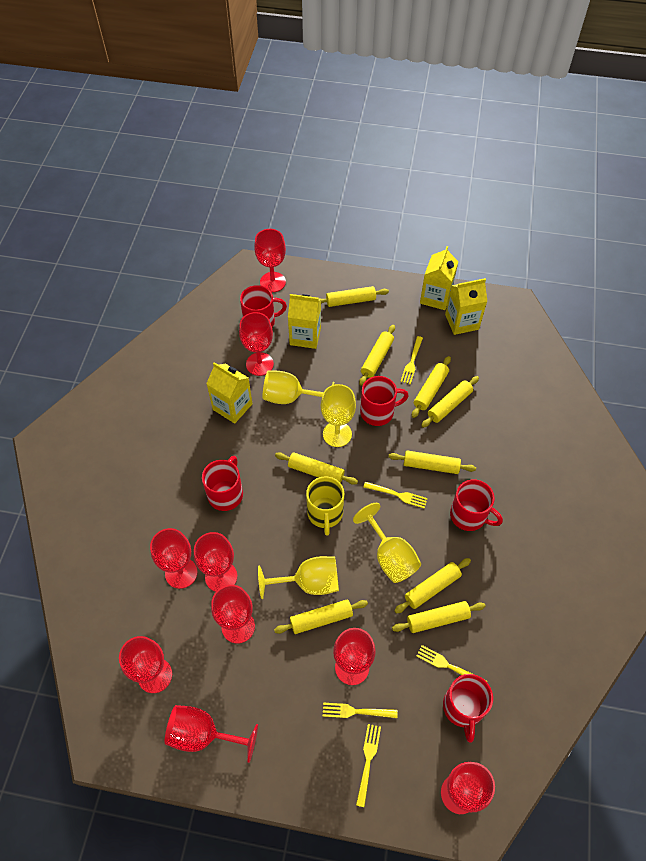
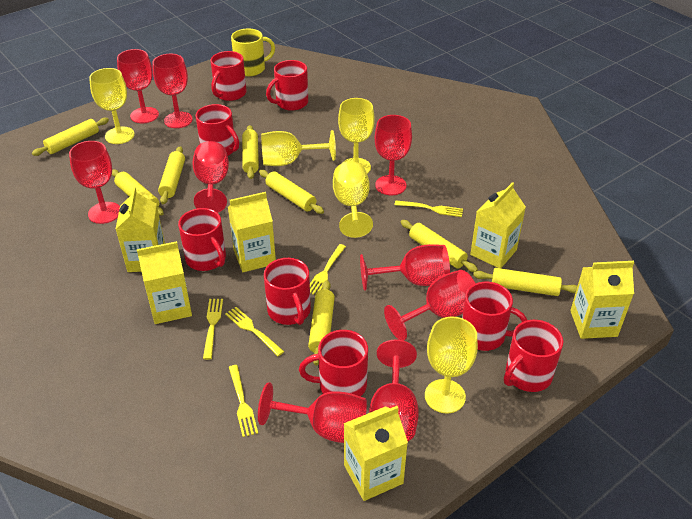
red mug: 5 -> 8
yellow carton: 4 -> 6
yellow goblet: 4 -> 5
yellow rolling pin: 9 -> 8

